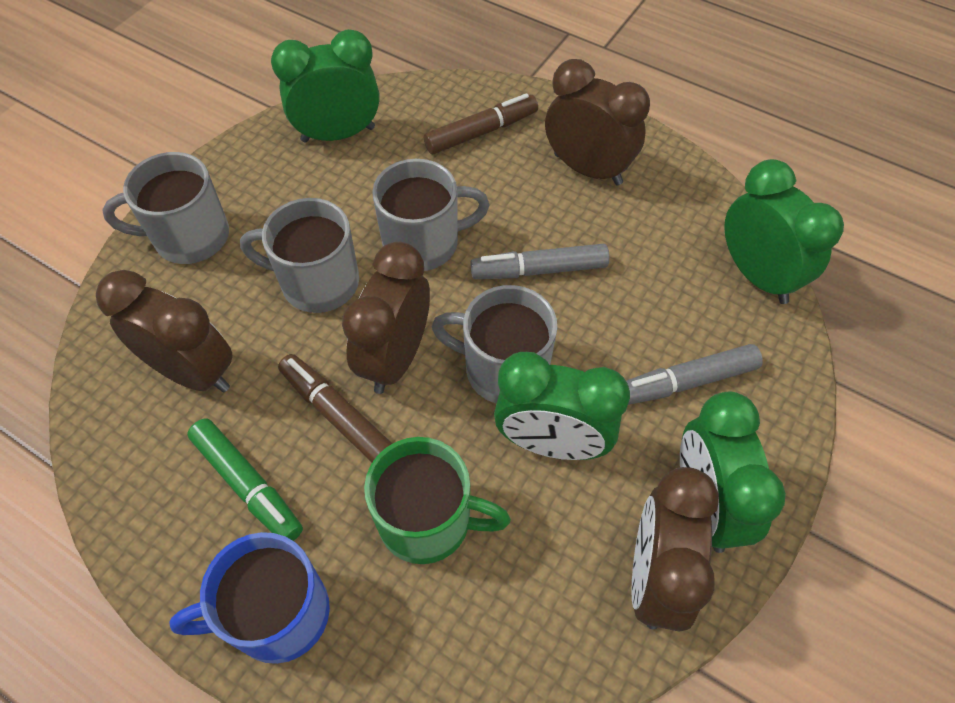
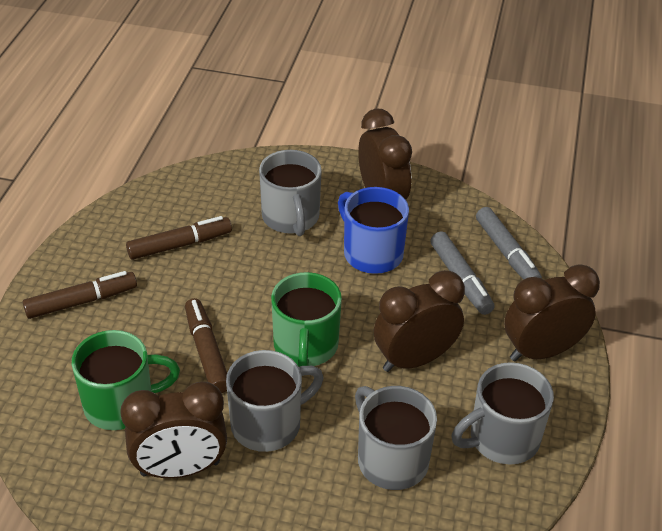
brown marker: 2 -> 3
green clock: 4 -> 0
green marker: 1 -> 0
green mug: 1 -> 2

